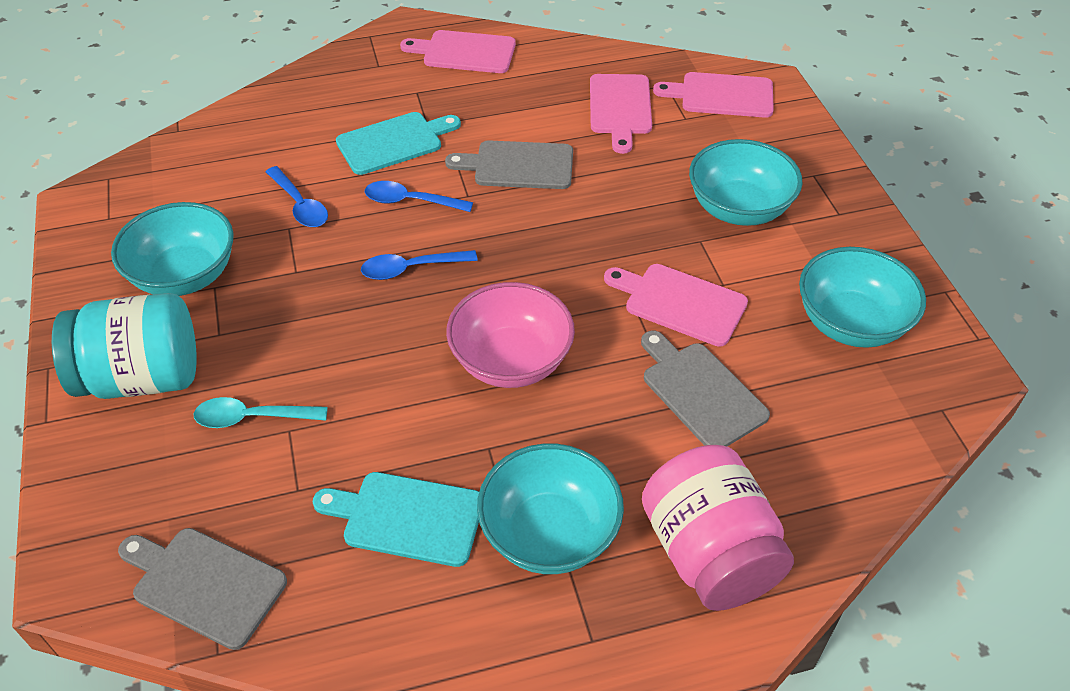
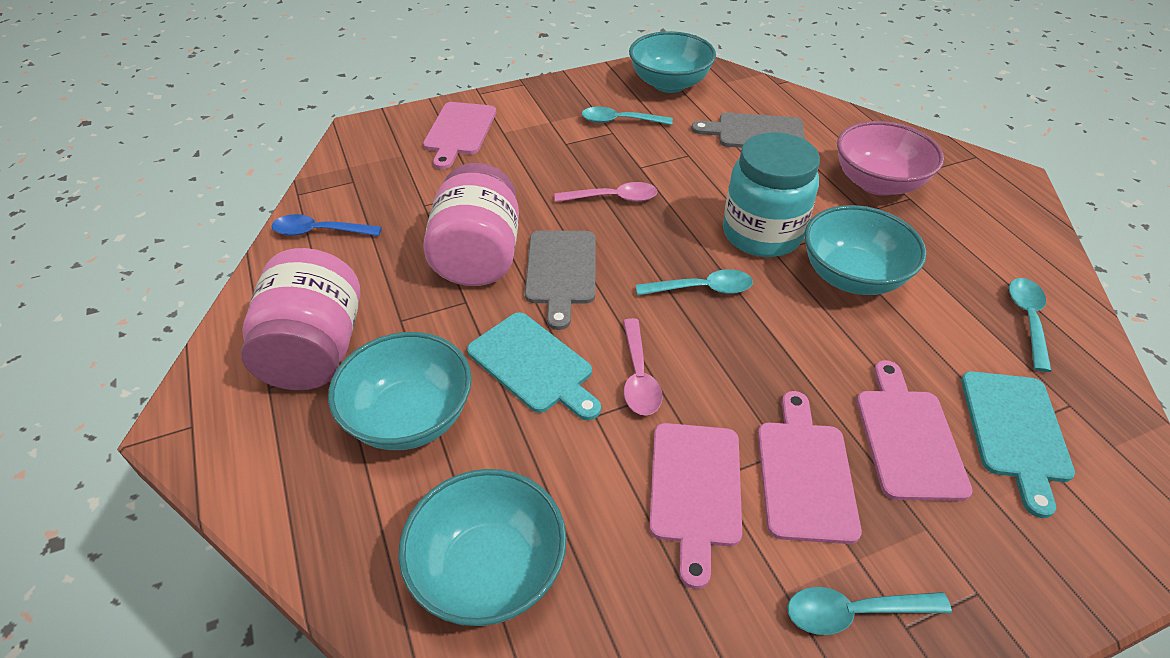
blue spoon: 3 -> 1
grey cutting board: 3 -> 2
pink jar: 1 -> 2
pink spoon: 0 -> 2
turquoise spoon: 1 -> 4

